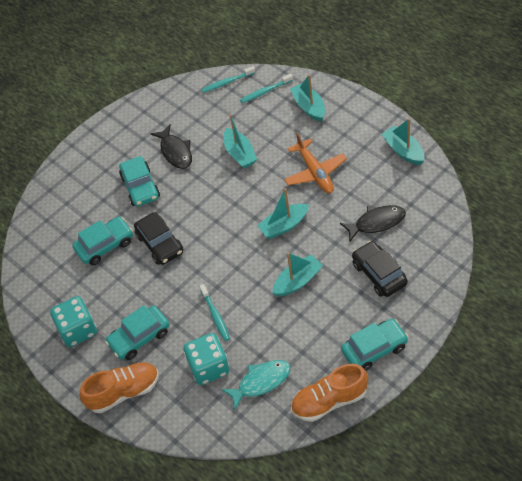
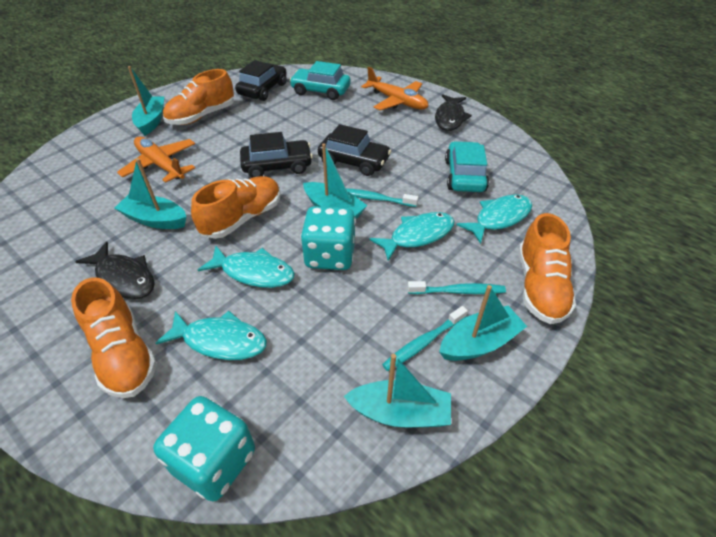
black car: 2 -> 3
orange plane: 1 -> 2
orange shoe: 2 -> 4
turquoise car: 4 -> 2
turquoise fish: 1 -> 4

